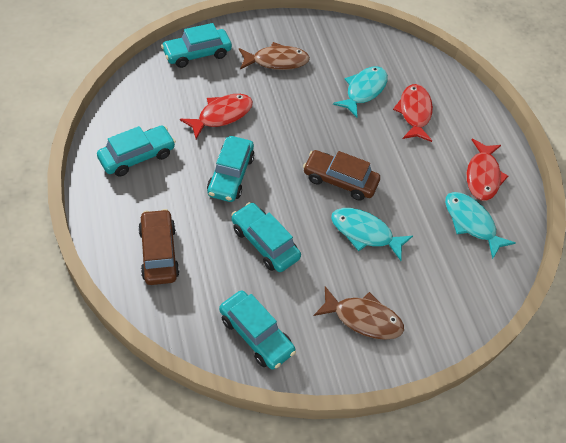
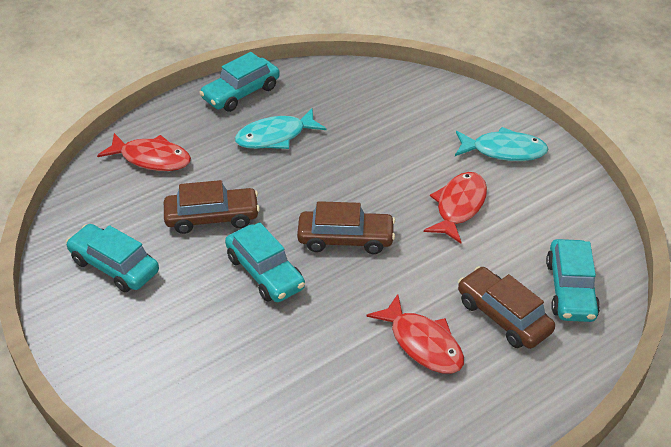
brown car: 2 -> 3
brown fish: 2 -> 0
turquoise car: 5 -> 4
turquoise fish: 3 -> 2

